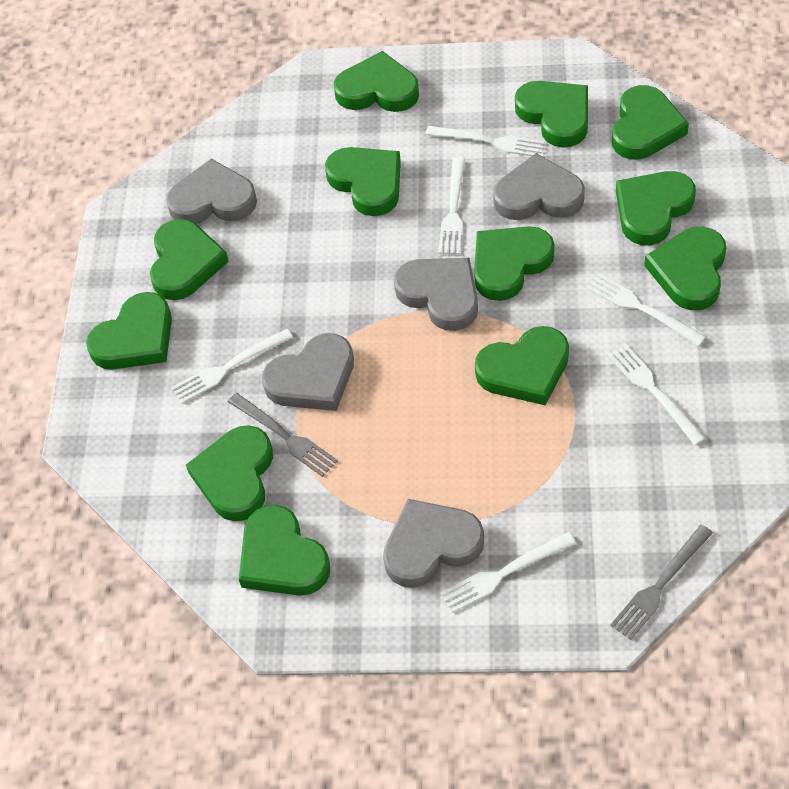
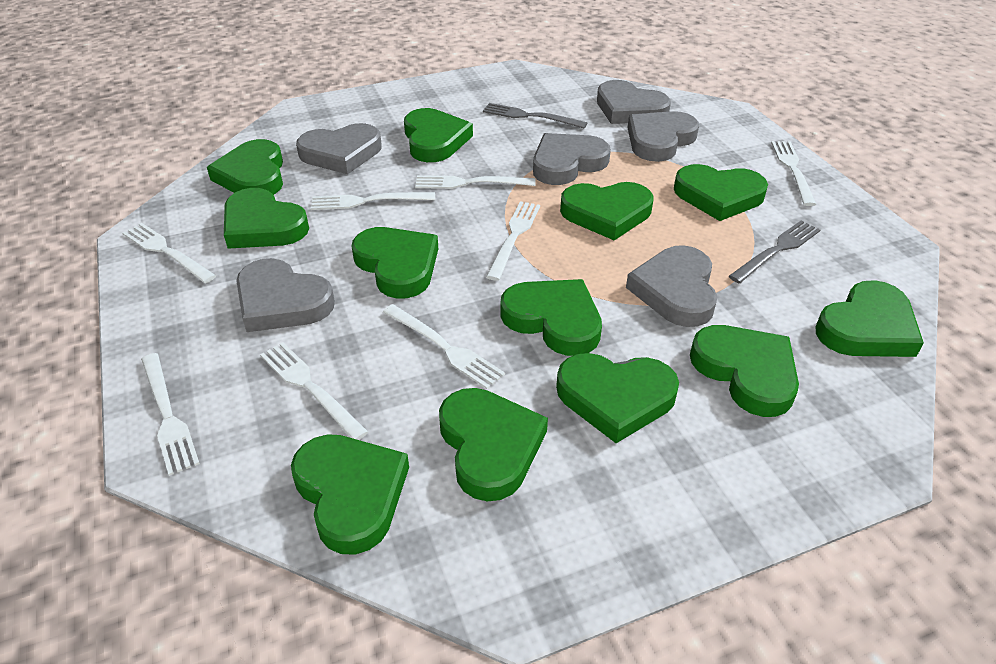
grey heart: 5 -> 6
white fork: 6 -> 8

